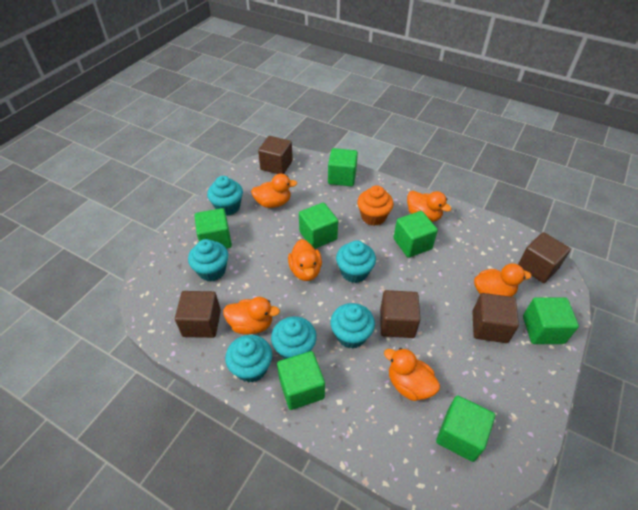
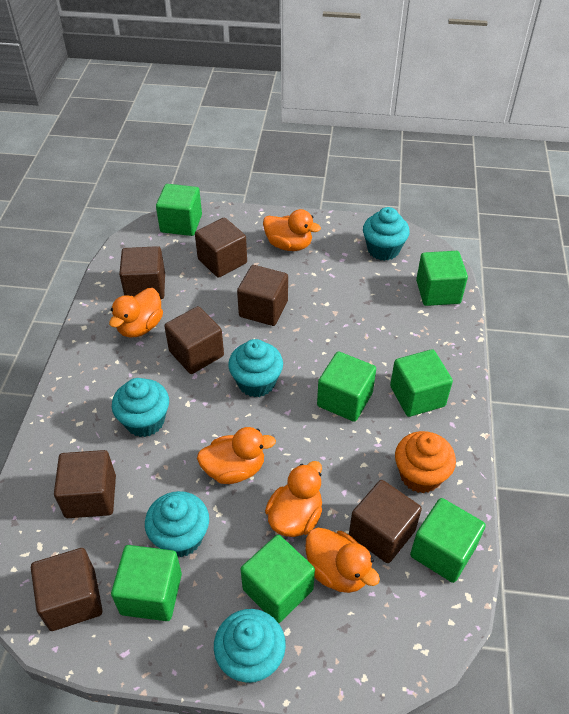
brown cube: 5 -> 7
orange duck: 6 -> 5
turquoise cupcake: 6 -> 5

